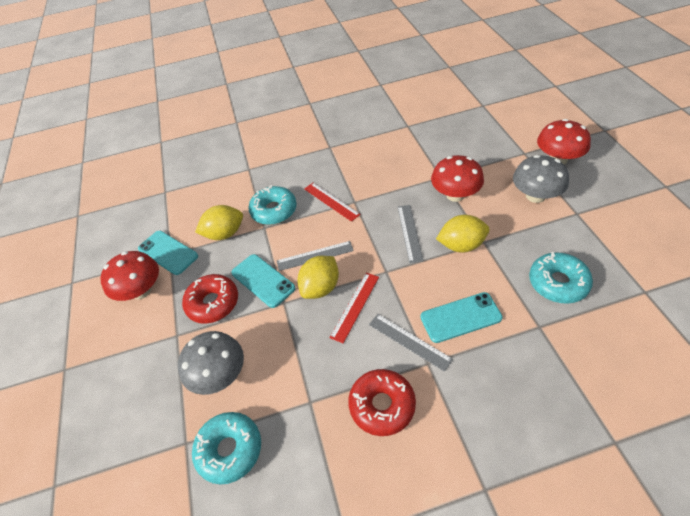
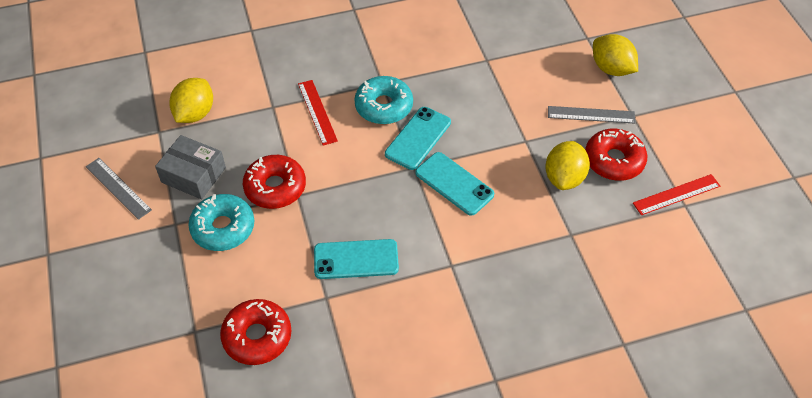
grey box: 0 -> 1
grey mushroom: 2 -> 0
grey ruler: 3 -> 2
red donut: 2 -> 3
red mushroom: 3 -> 0
turquoise donut: 3 -> 2

